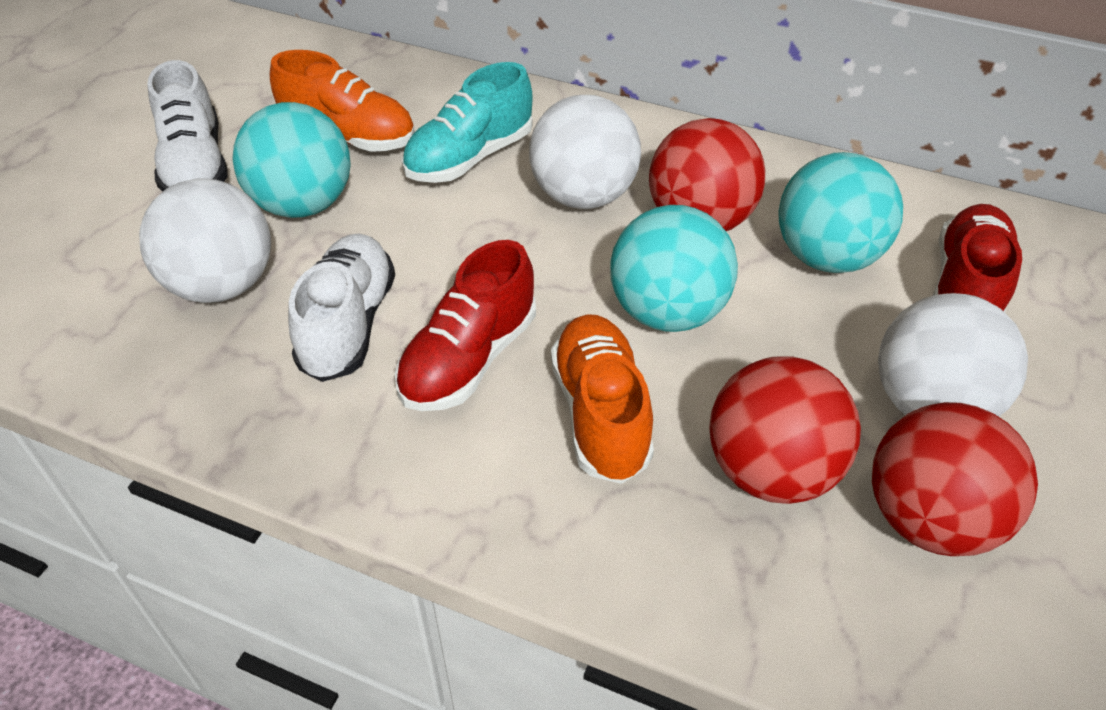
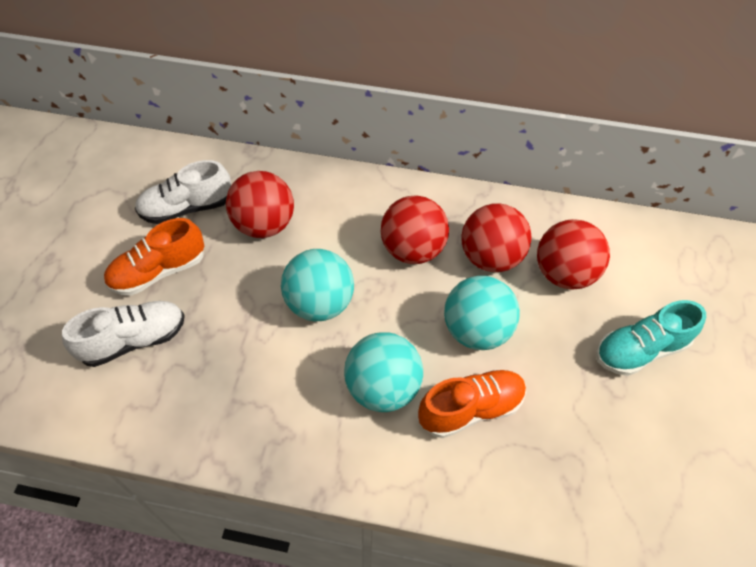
red ball: 3 -> 4
red shoe: 2 -> 0
white ball: 3 -> 0

